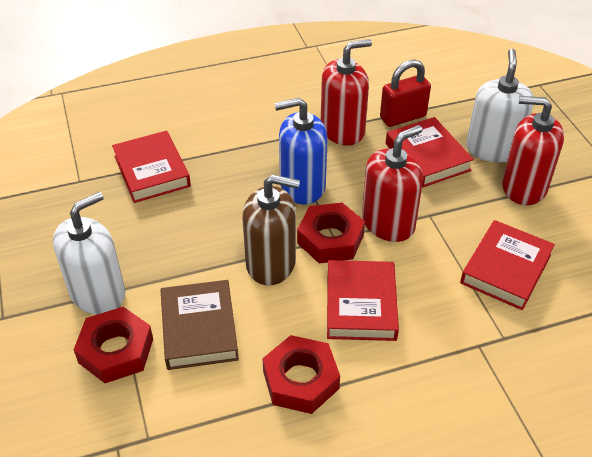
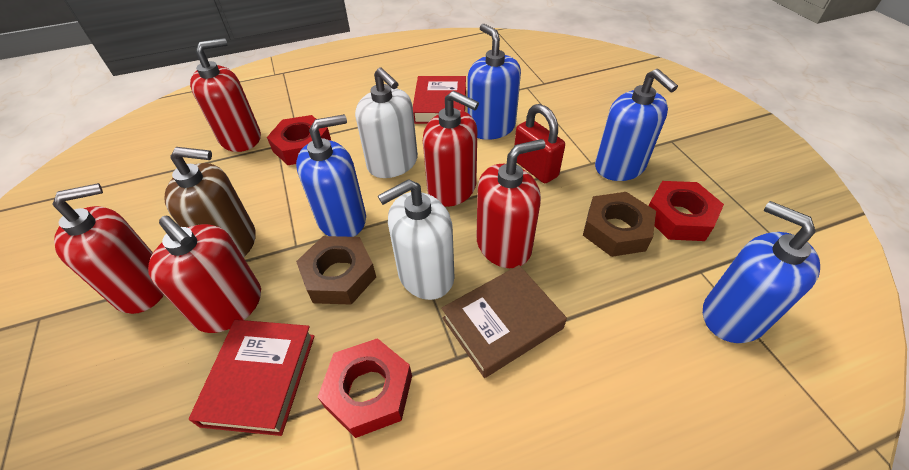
blue soap dispenser: 1 -> 4
brown nut: 0 -> 2
red book: 4 -> 2
red soap dispenser: 3 -> 5

